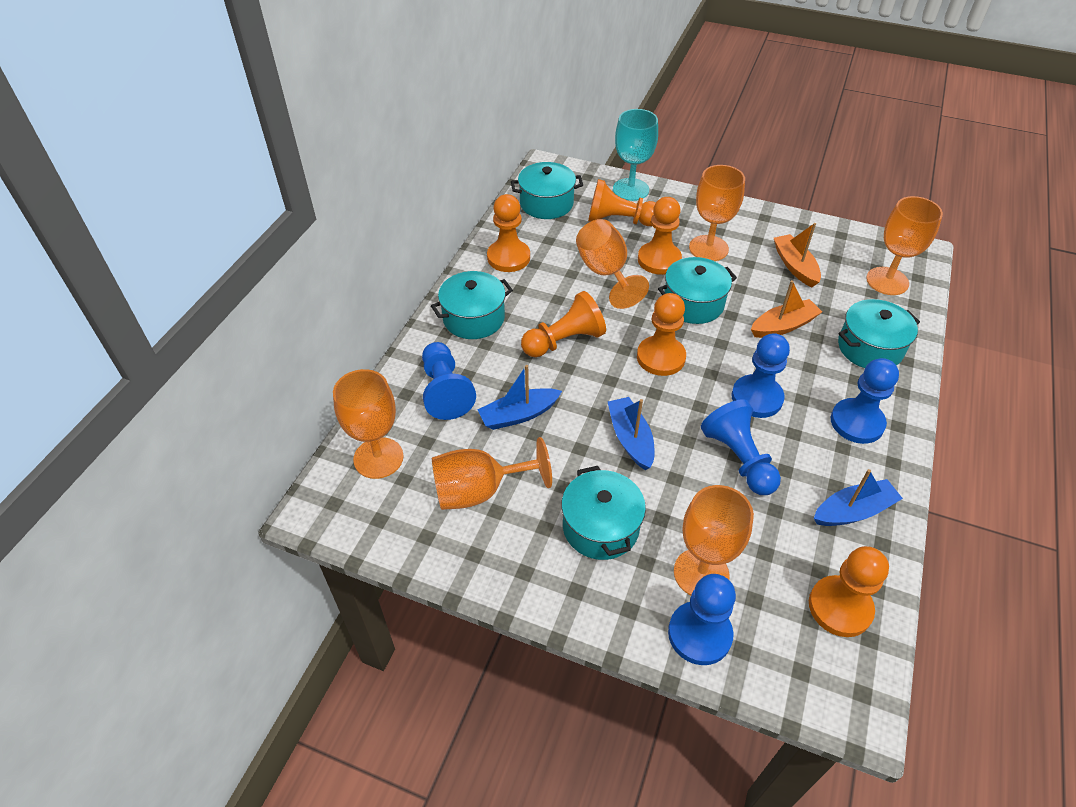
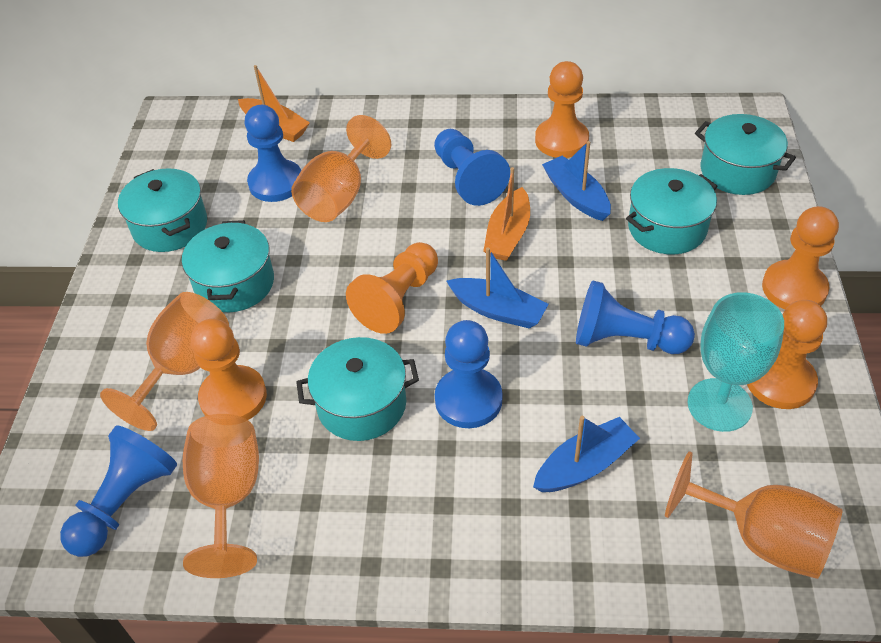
orange goblet: 6 -> 4
orange pawn: 6 -> 5

